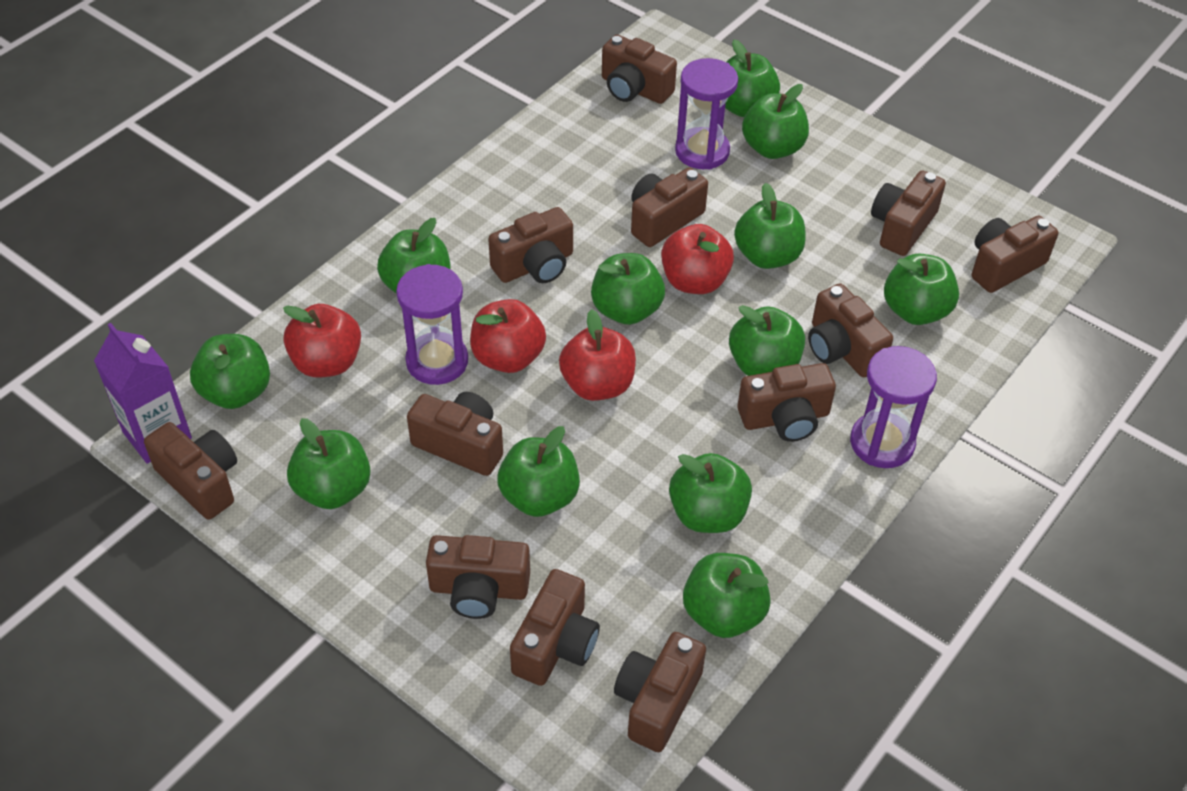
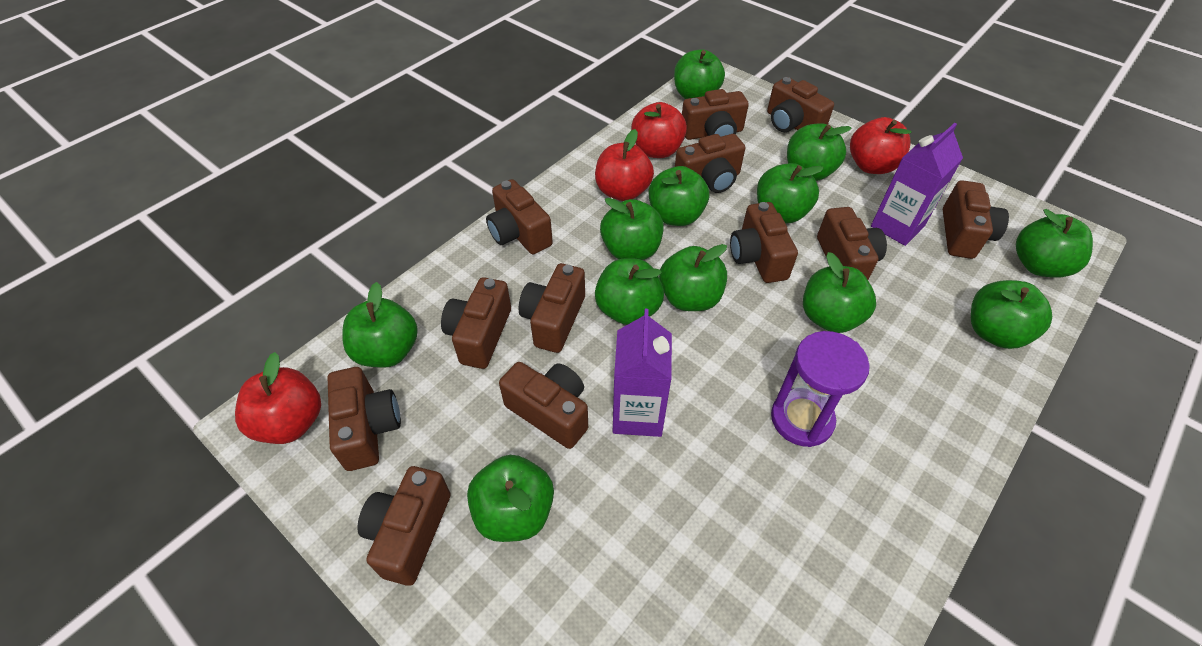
purple carton: 1 -> 2
purple hourglass: 3 -> 1

